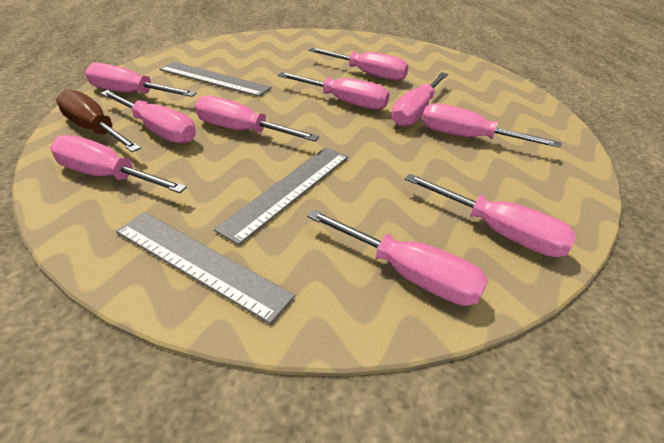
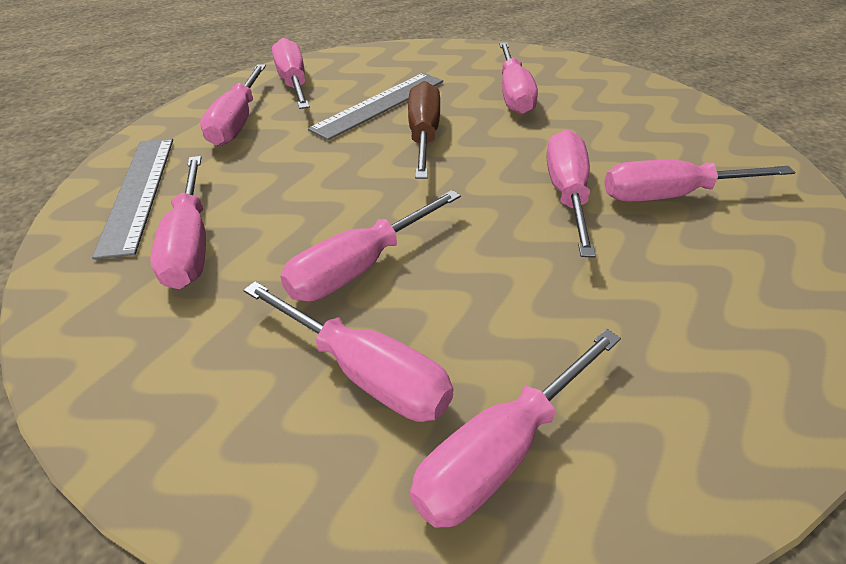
grey ruler: 3 -> 2
pink screwdriver: 10 -> 9

